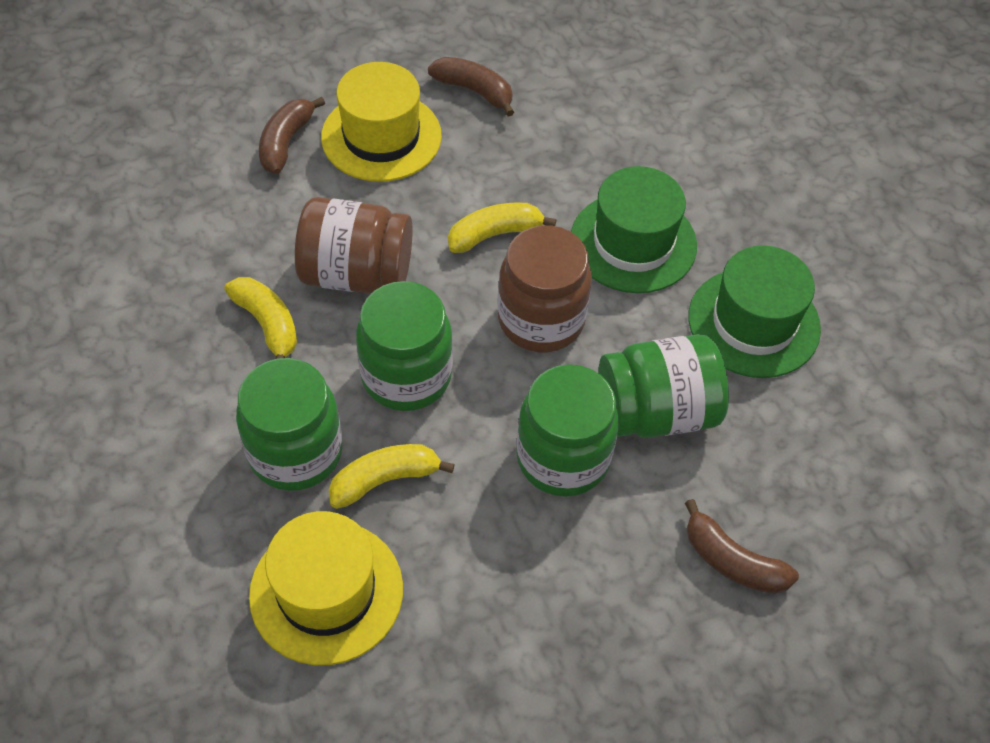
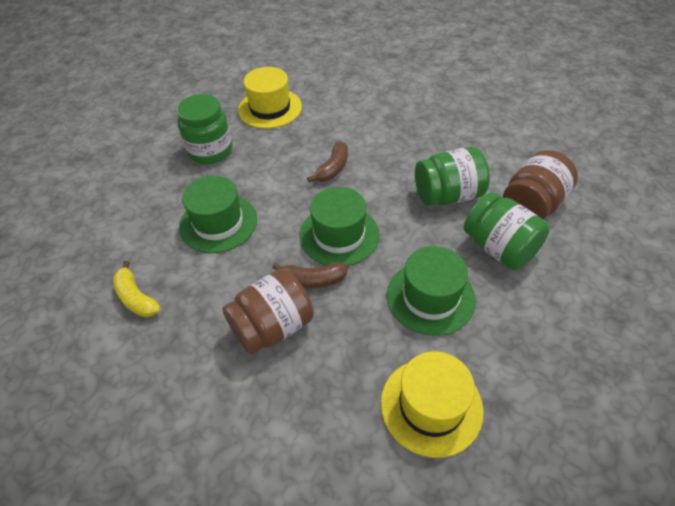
brown banana: 3 -> 2
green hat: 2 -> 3
green jar: 4 -> 3
yellow banana: 3 -> 1

